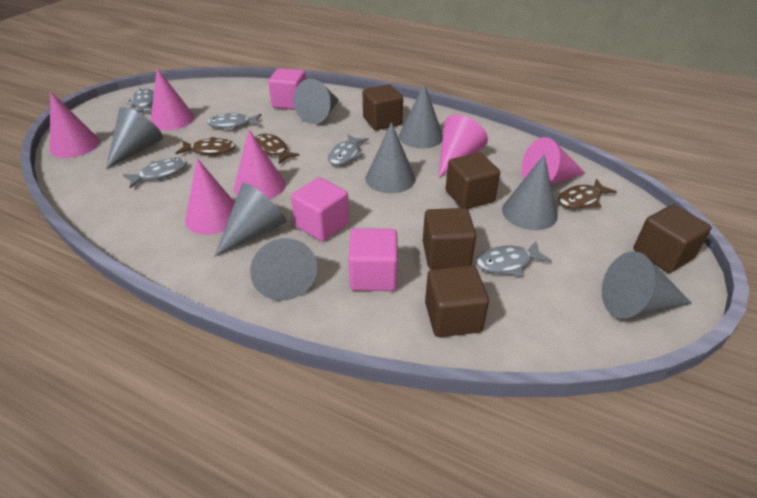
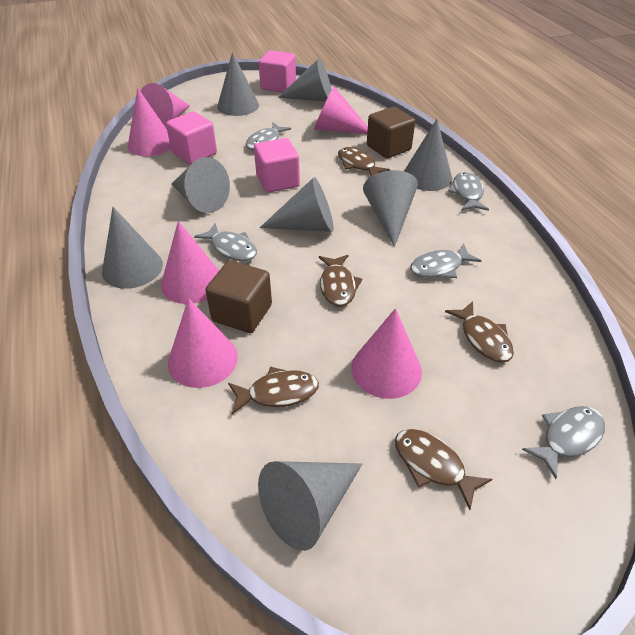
brown cube: 5 -> 2
brown fish: 3 -> 5

